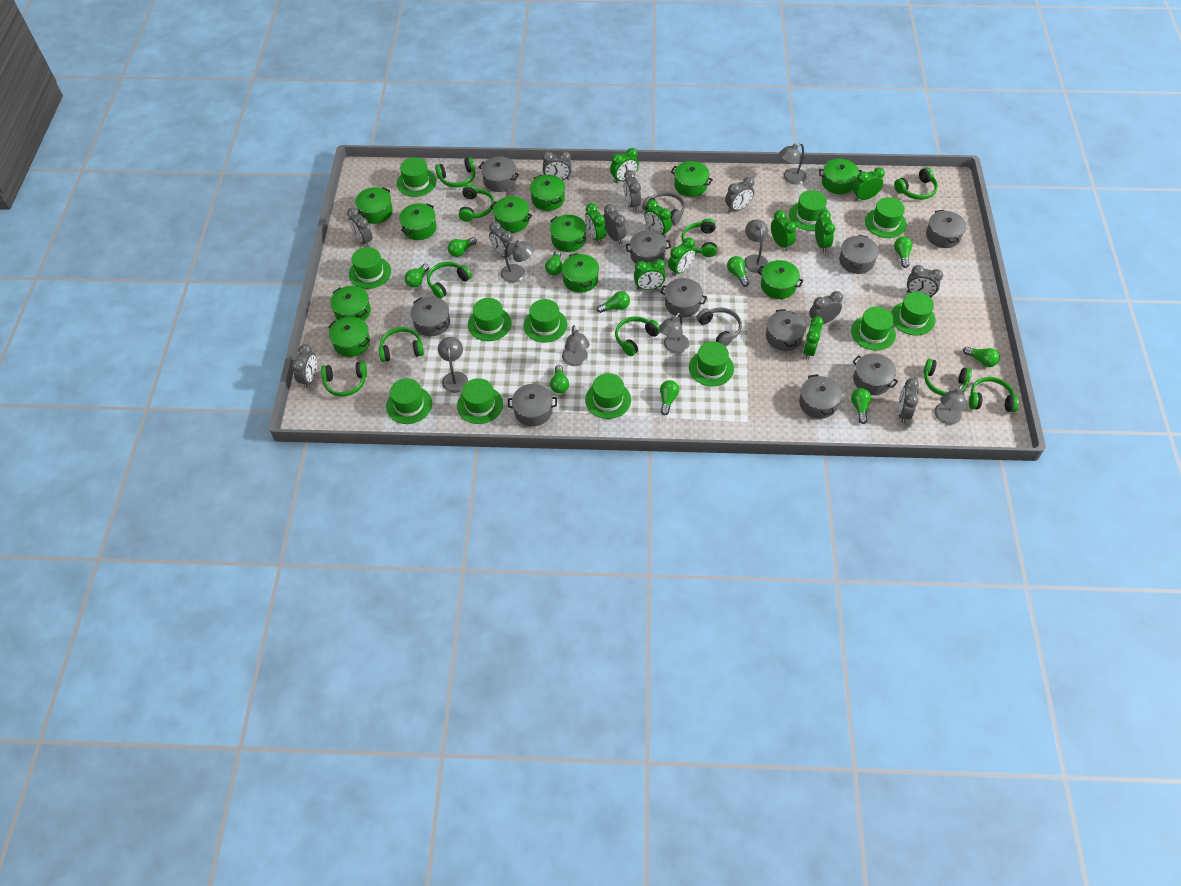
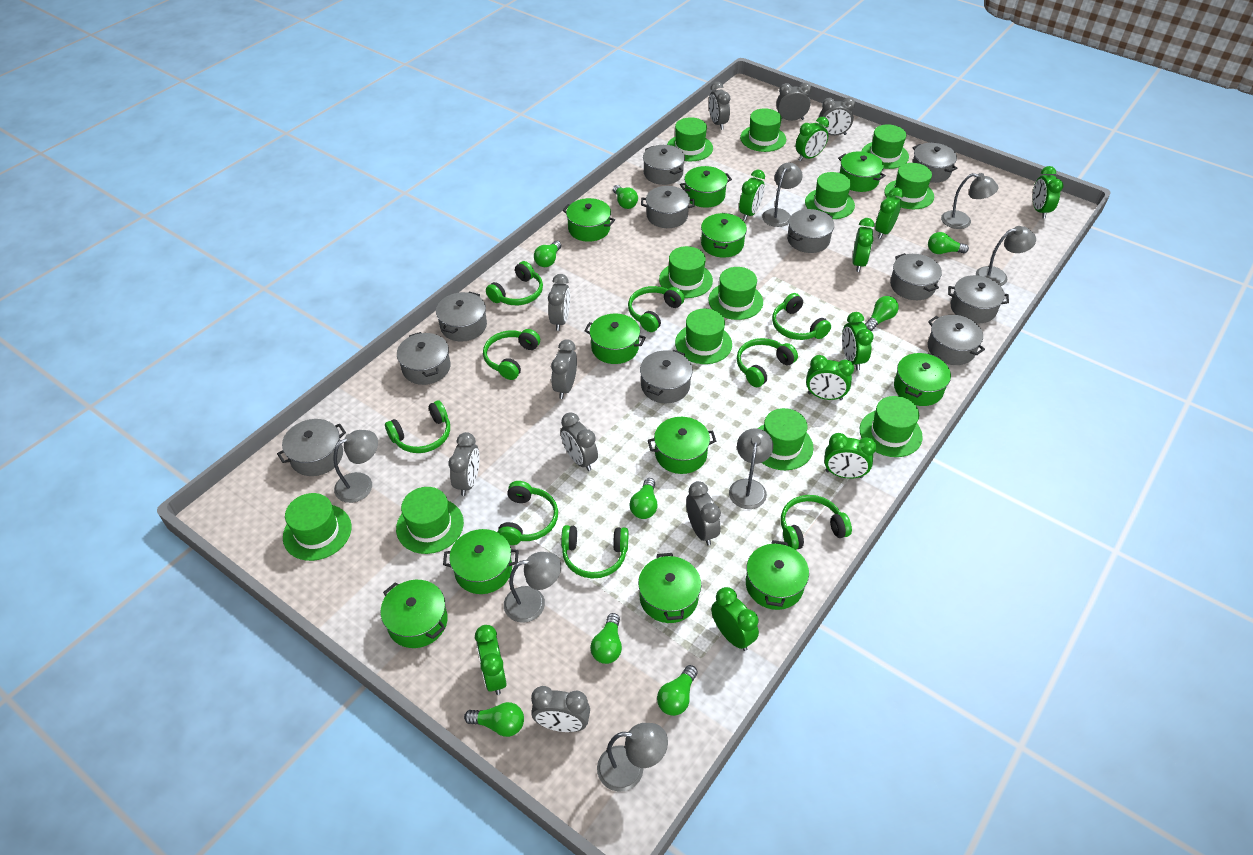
green clock: 9 -> 10
green headphones: 10 -> 9
green light bulb: 10 -> 8
grey clock: 10 -> 9
grey headphones: 2 -> 0
grey pot: 10 -> 11

